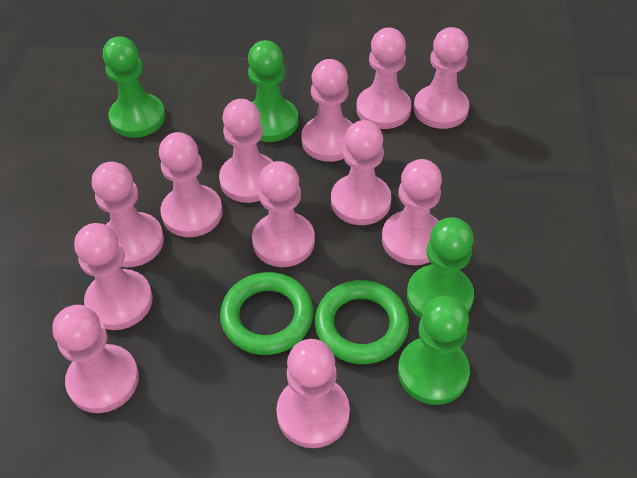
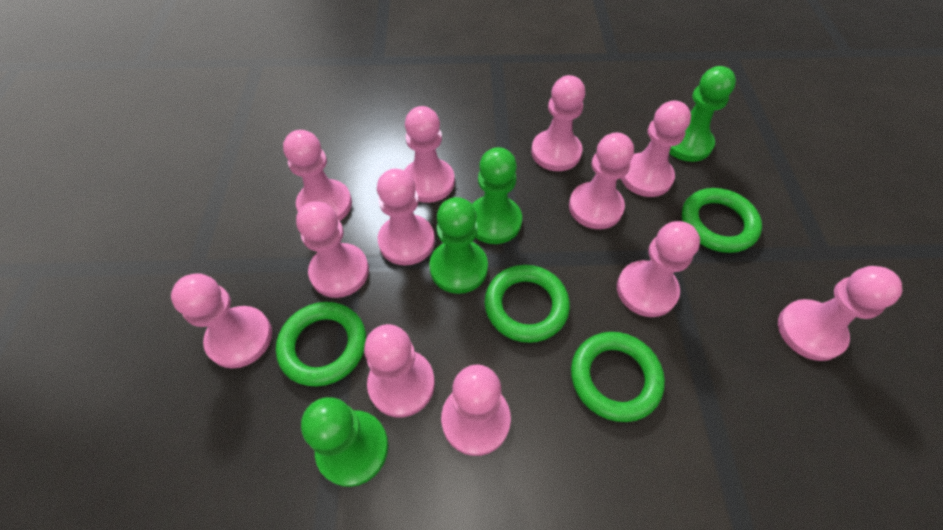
green ring: 2 -> 4

